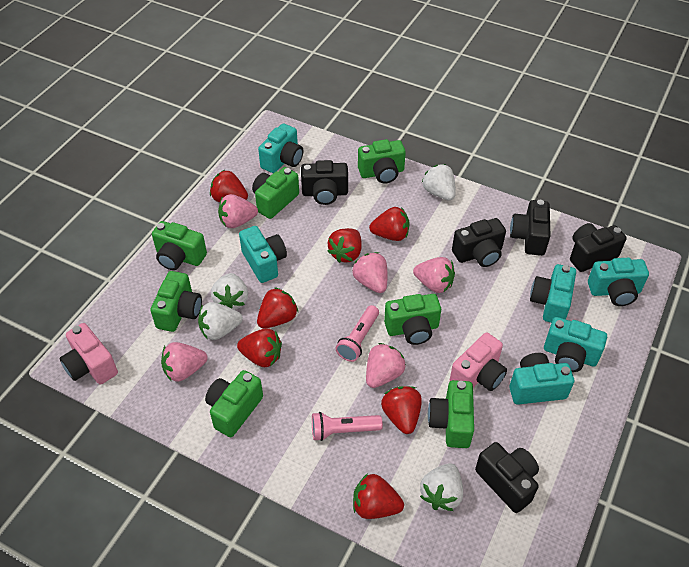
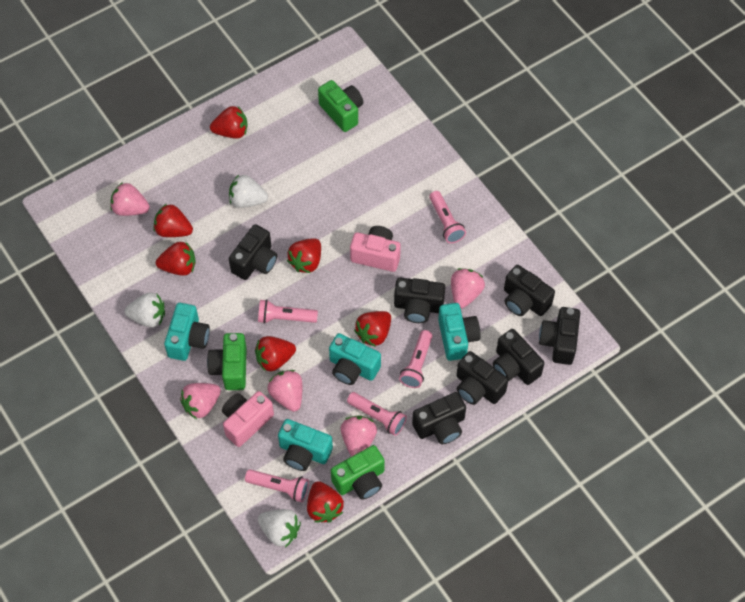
black camera: 5 -> 7
green camera: 7 -> 3
pink flashlight: 2 -> 5
turquoise camera: 6 -> 4
white strawberry: 4 -> 3

